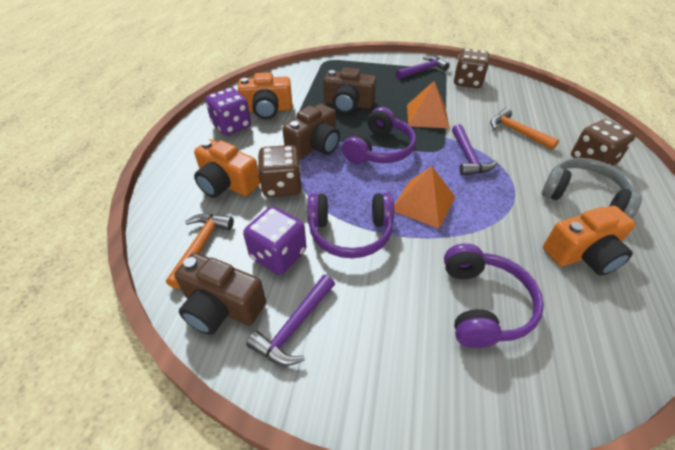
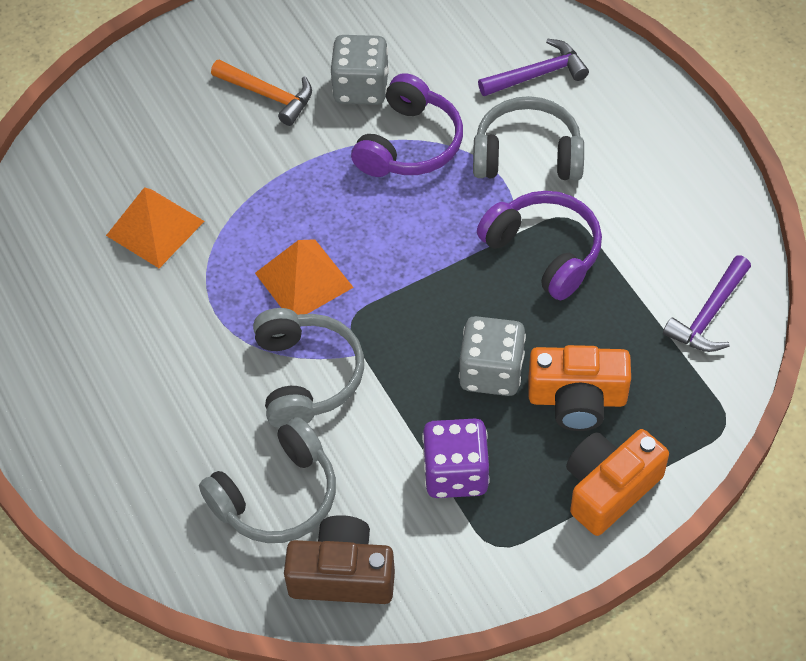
brown camera: 3 -> 1
brown dice: 3 -> 0
grey dice: 0 -> 2
grey headphones: 1 -> 3
orange camera: 3 -> 2
orange hammer: 2 -> 1
purple dice: 2 -> 1
purple hammer: 3 -> 2
purple headphones: 3 -> 2

